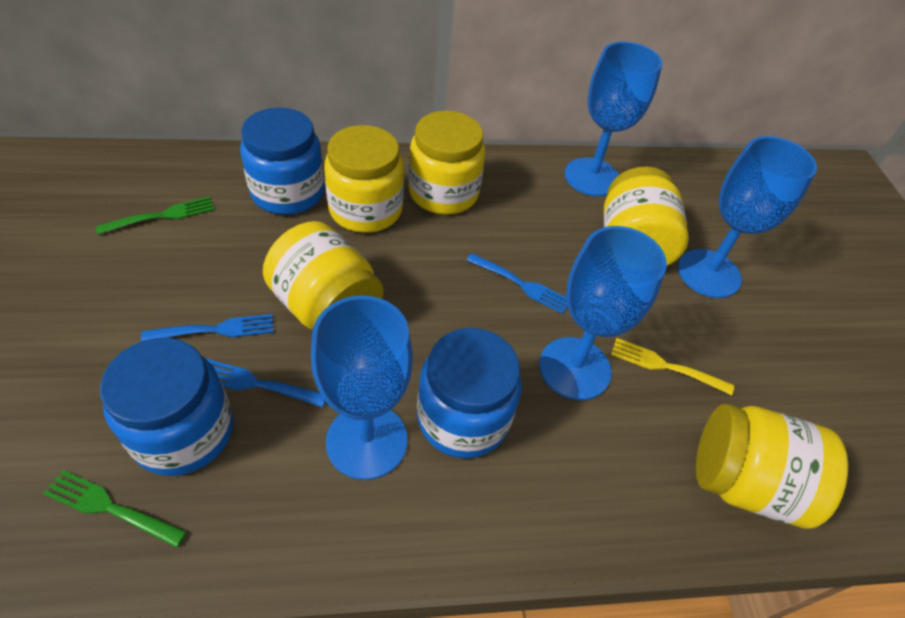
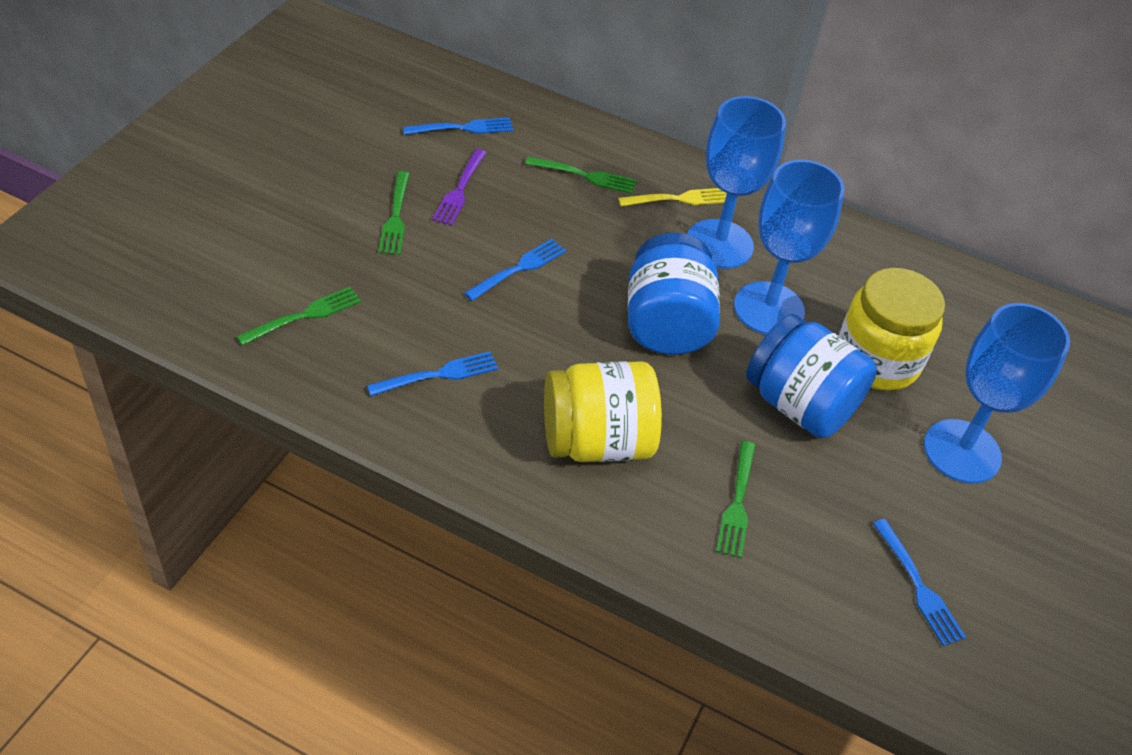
blue fork: 3 -> 4
blue goblet: 4 -> 3
blue jar: 3 -> 2
green fork: 2 -> 4
purple fork: 0 -> 1
yellow jar: 5 -> 2

